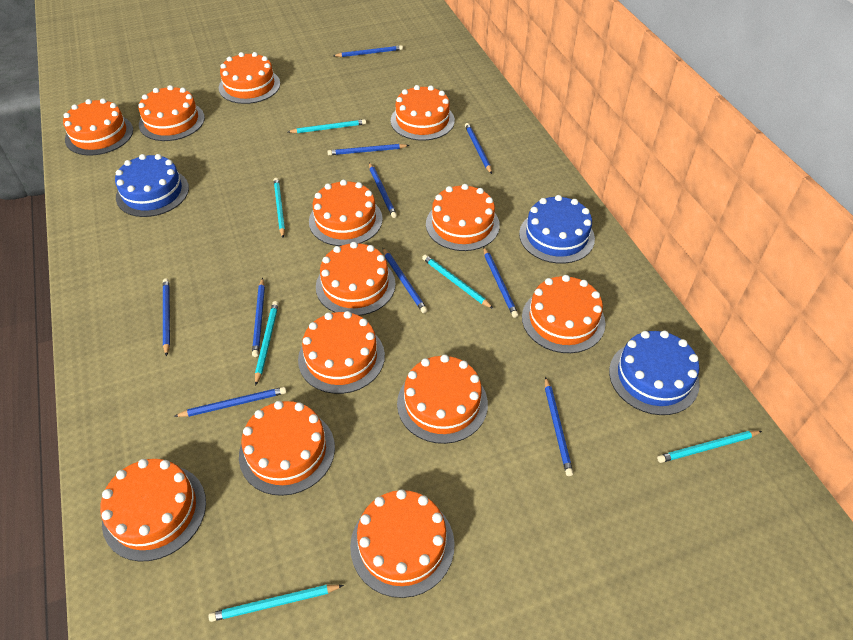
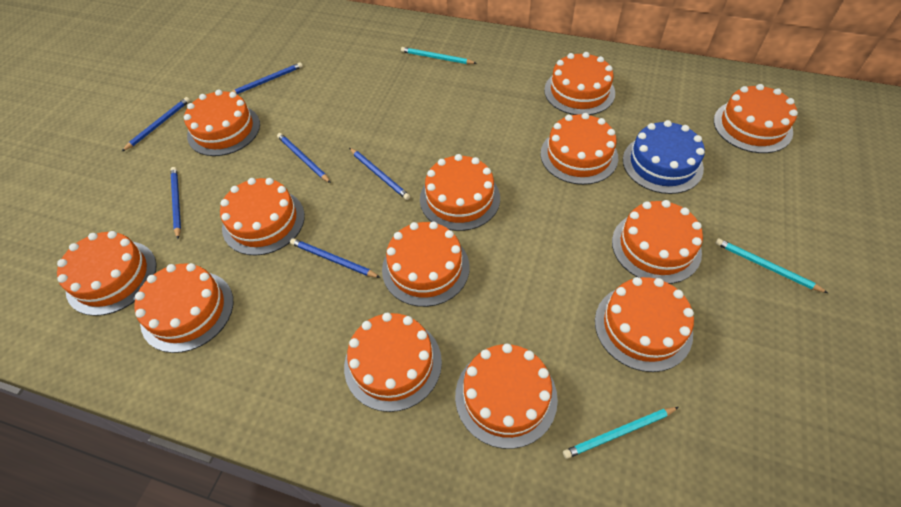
blue cake: 3 -> 1
blue pencil: 10 -> 6
turquoise pencil: 6 -> 3

